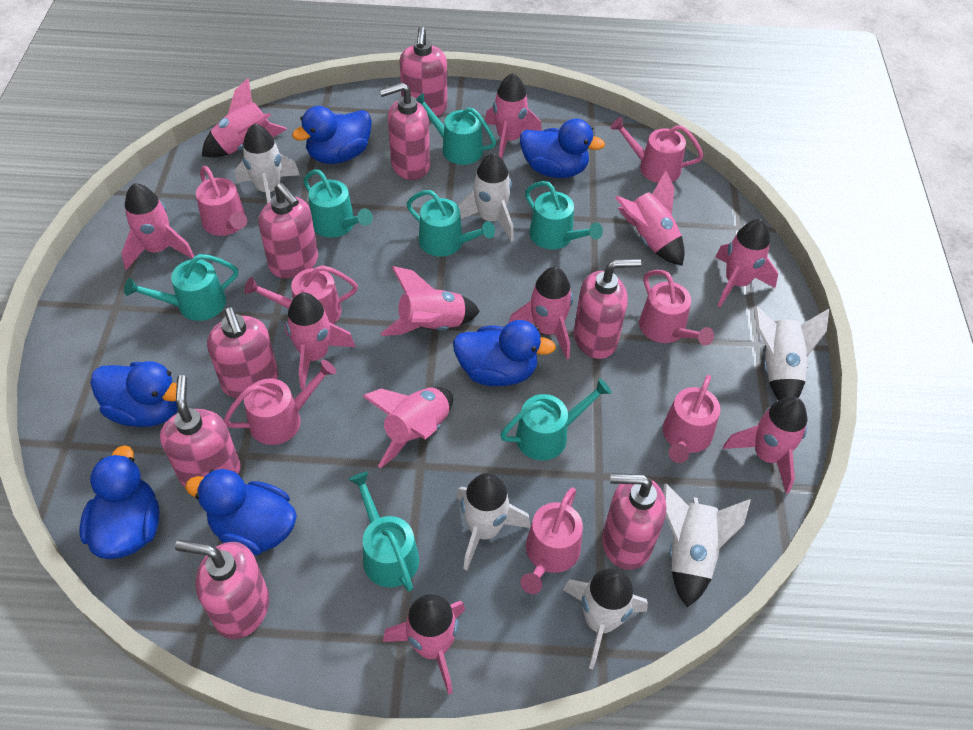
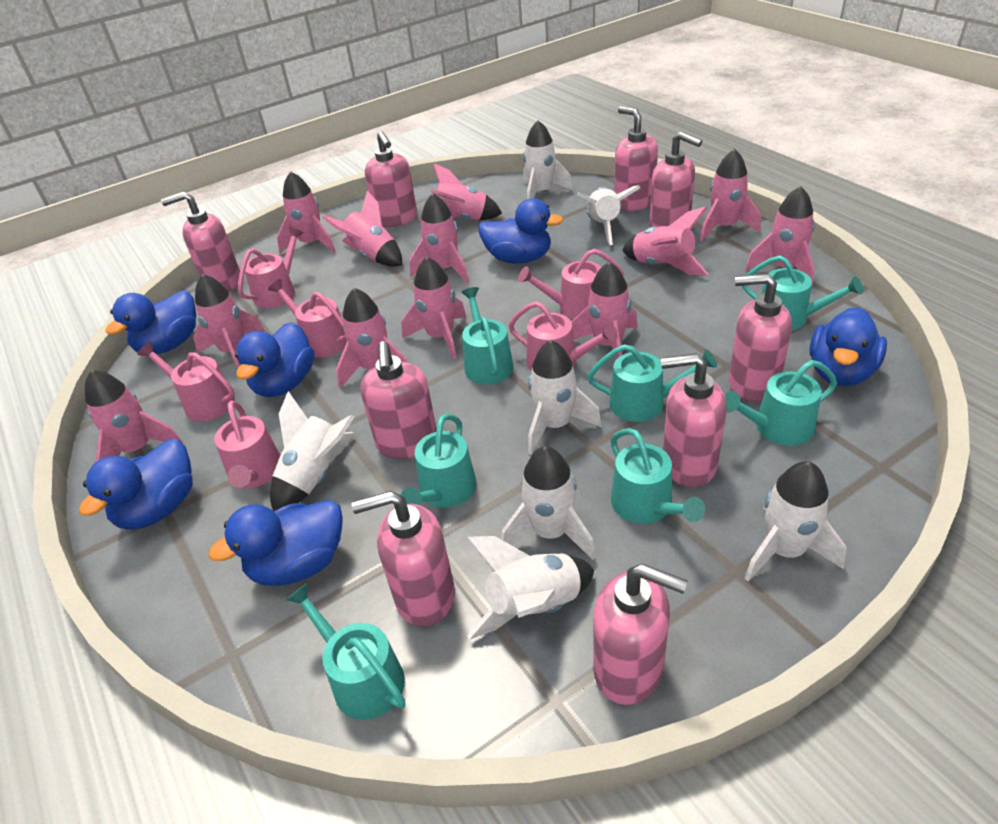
pink rocket: 11 -> 12
pink soap dispenser: 8 -> 9
pink watering can: 7 -> 6
white rocket: 6 -> 7

